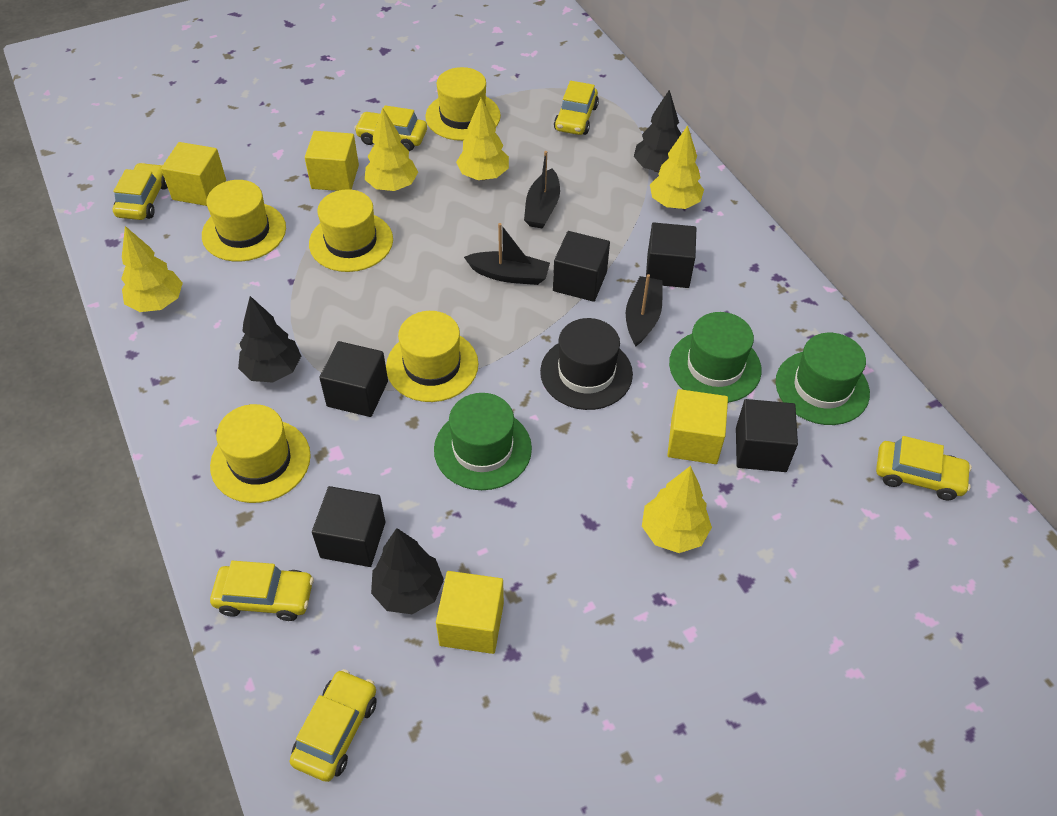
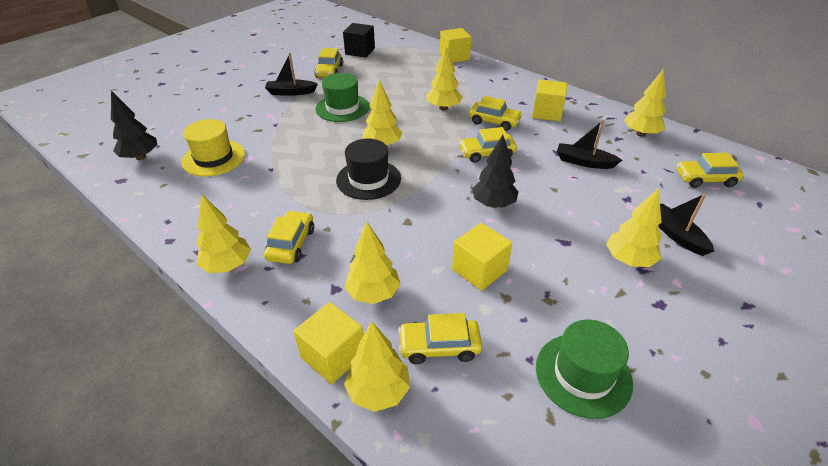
black cube: 5 -> 1
black tree: 3 -> 2
green hat: 3 -> 2
yellow hat: 5 -> 1
yellow tree: 5 -> 7

